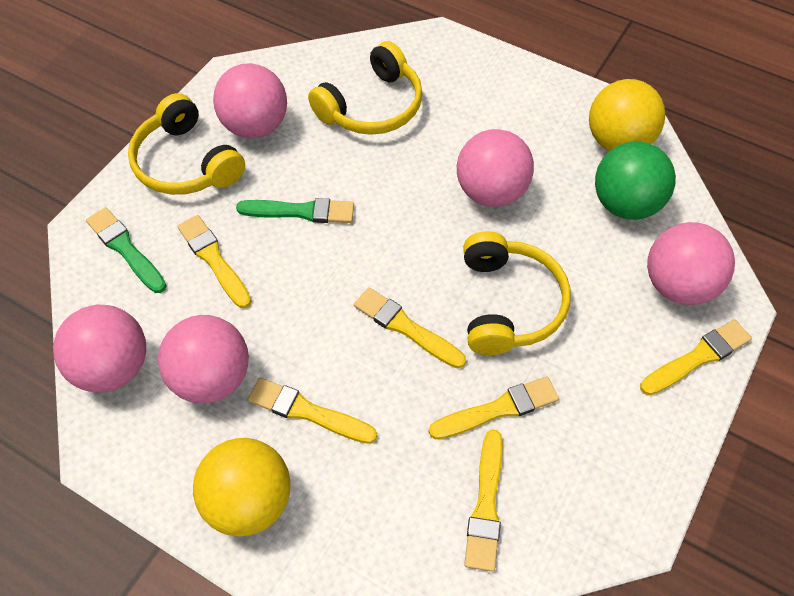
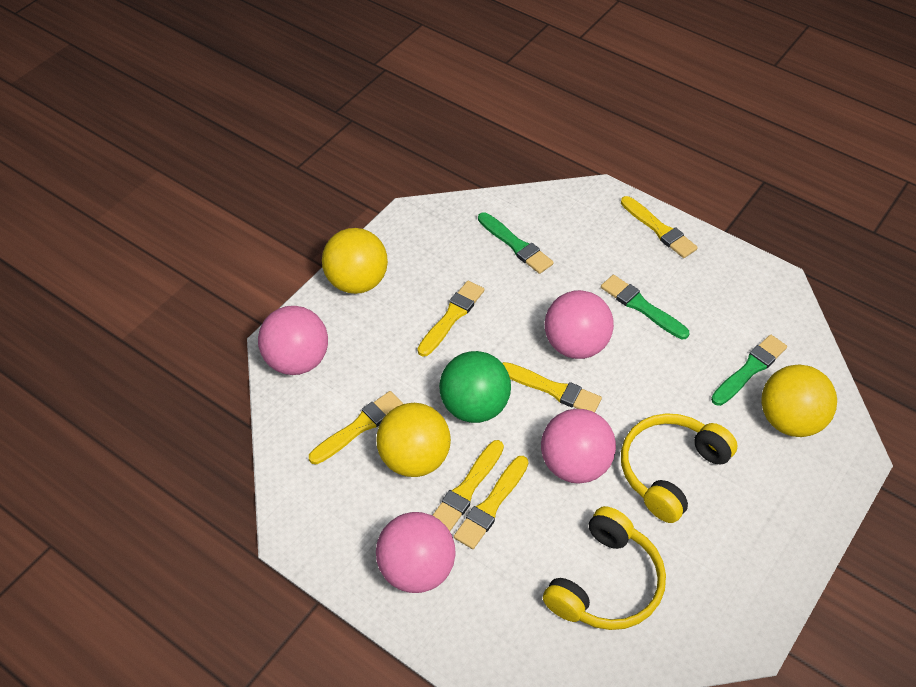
green brush: 2 -> 3
pink ball: 5 -> 4
yellow ball: 2 -> 3
yellow headphones: 3 -> 2

